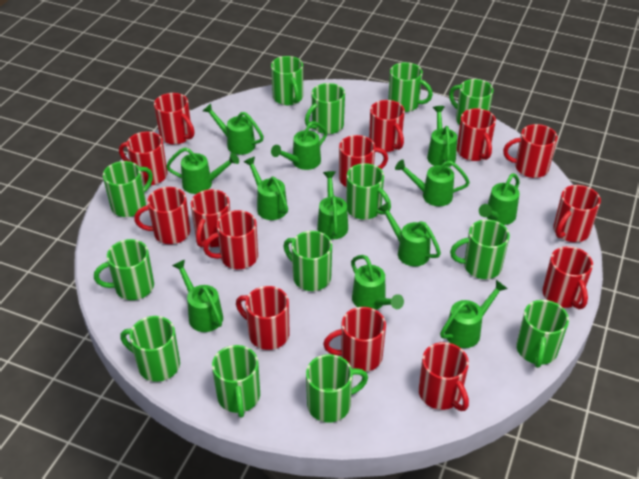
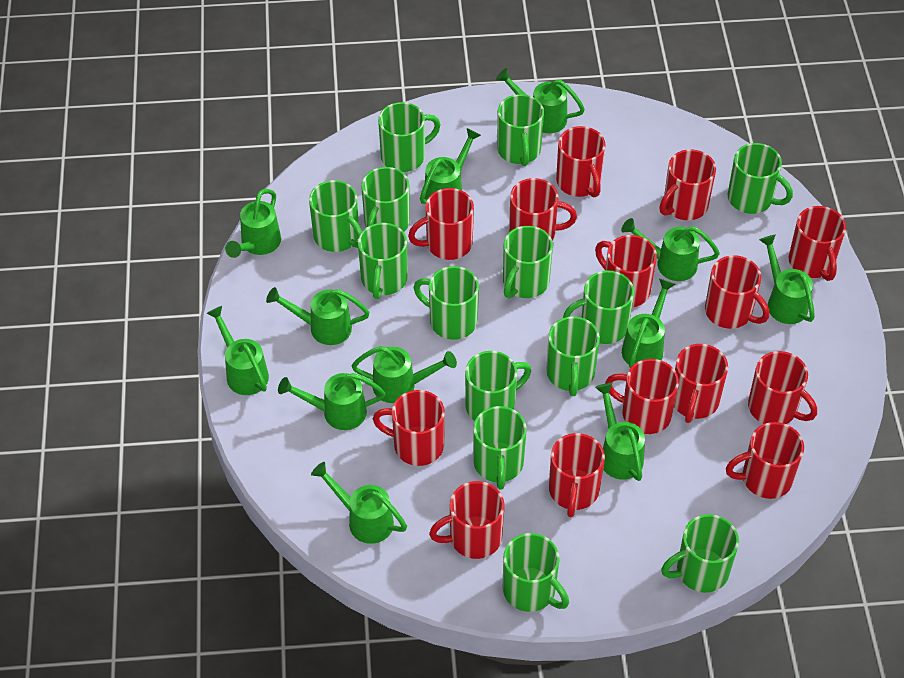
green mug: 13 -> 14

